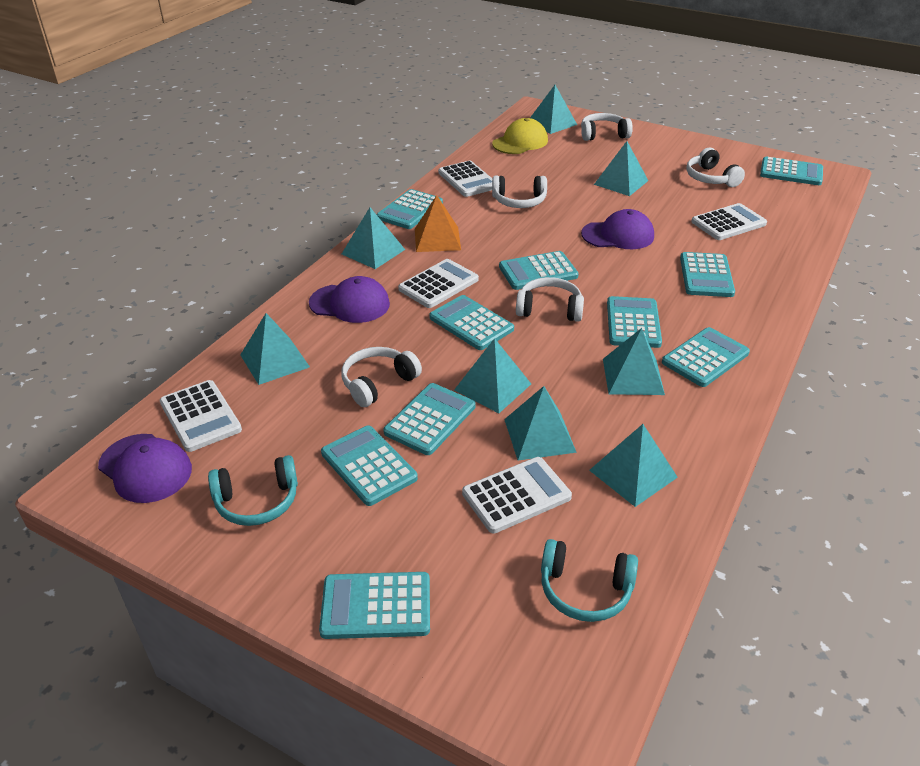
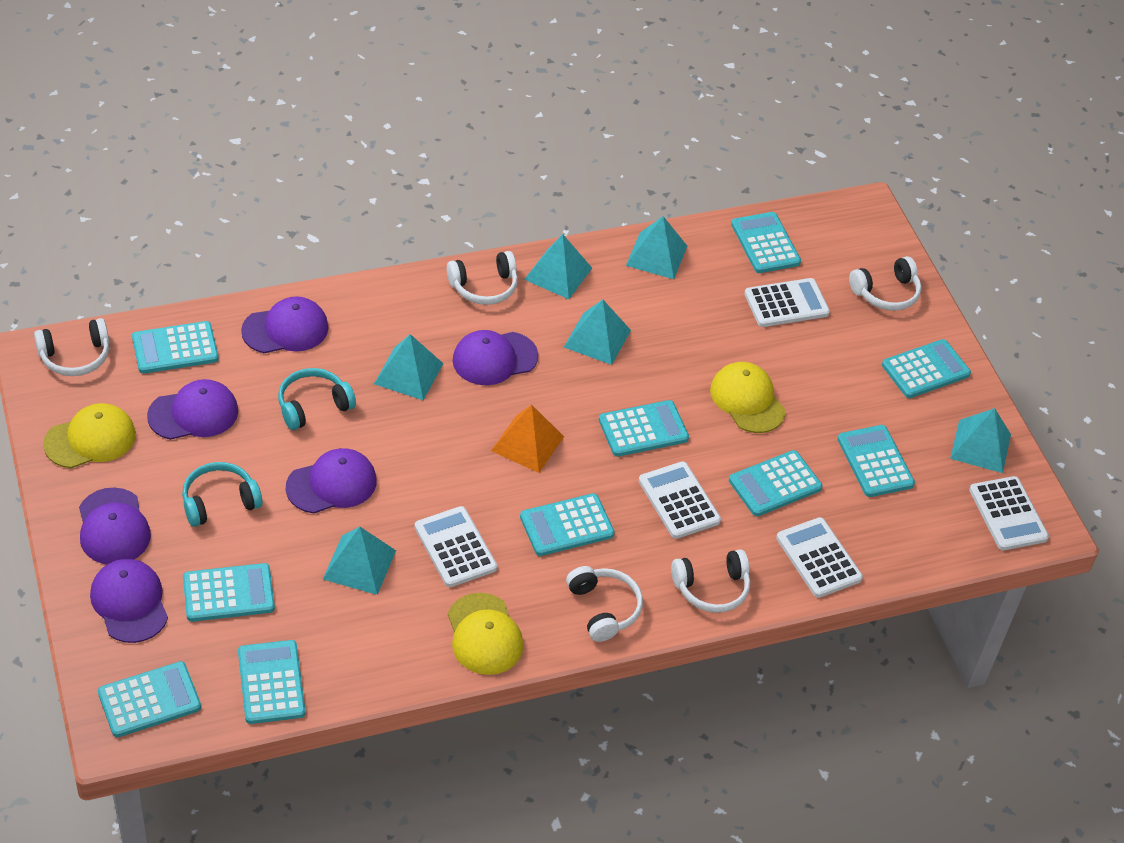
purple cap: 3 -> 6
turquoise pyramid: 8 -> 6
yellow cap: 1 -> 3

